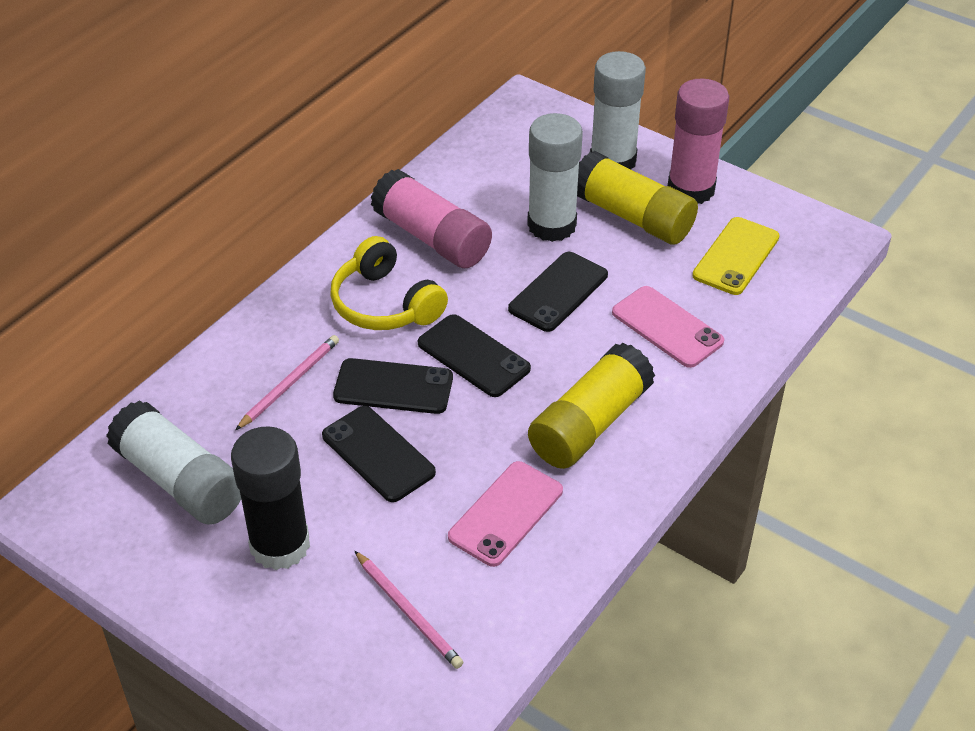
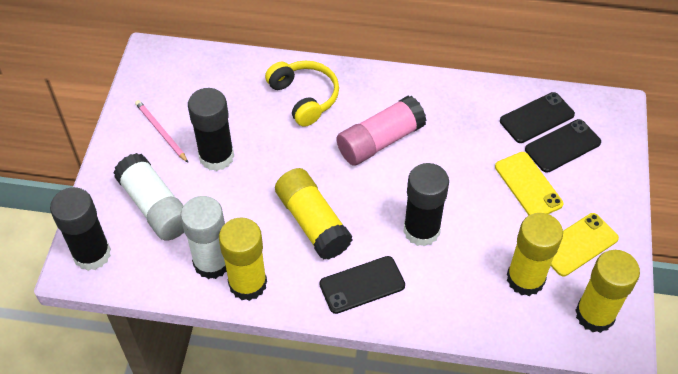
black glue stick: 1 -> 3
black phone: 4 -> 3
pink glue stick: 2 -> 1
pink pencil: 2 -> 1
pink phone: 2 -> 0
white glue stick: 3 -> 2
yellow glue stick: 2 -> 4
yellow phone: 1 -> 2

